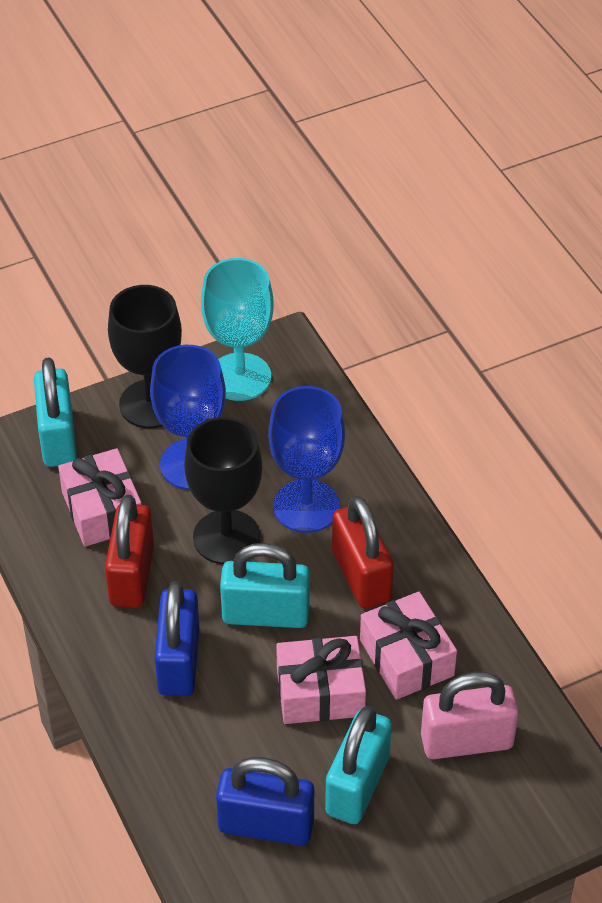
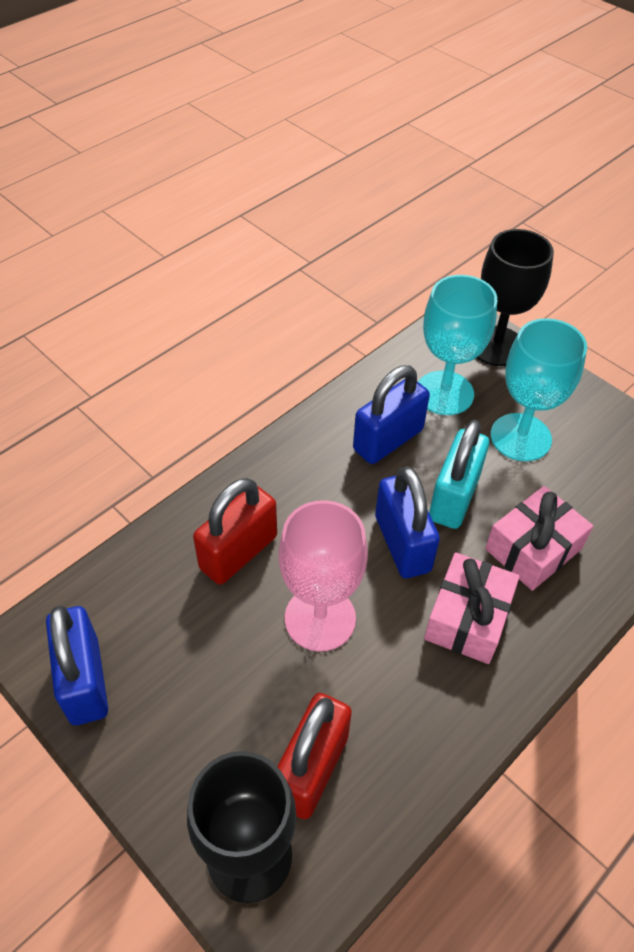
blue goblet: 2 -> 0
blue padlock: 2 -> 3
pink gift: 3 -> 2
pink goblet: 0 -> 1
pink padlock: 1 -> 0
turquoise goblet: 1 -> 2
turquoise padlock: 3 -> 1

